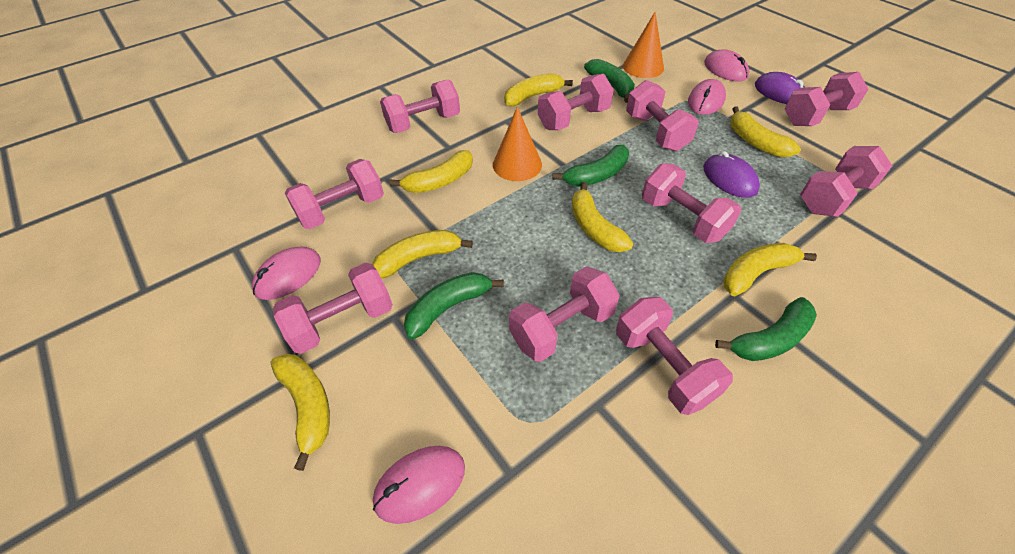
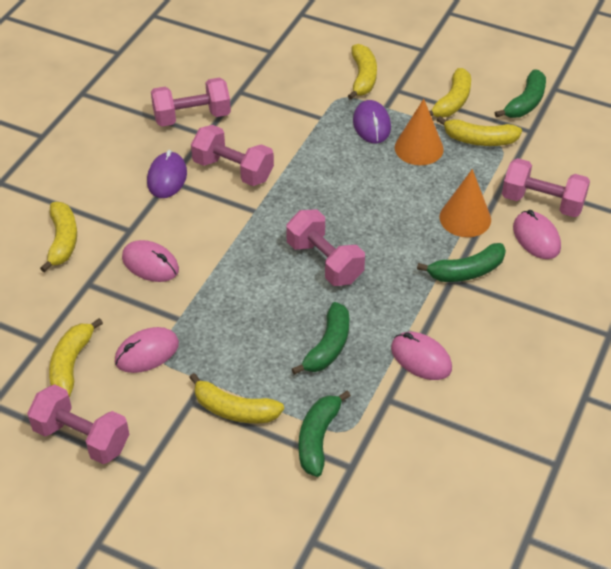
pink dumbbell: 10 -> 5
yellow banana: 7 -> 6

